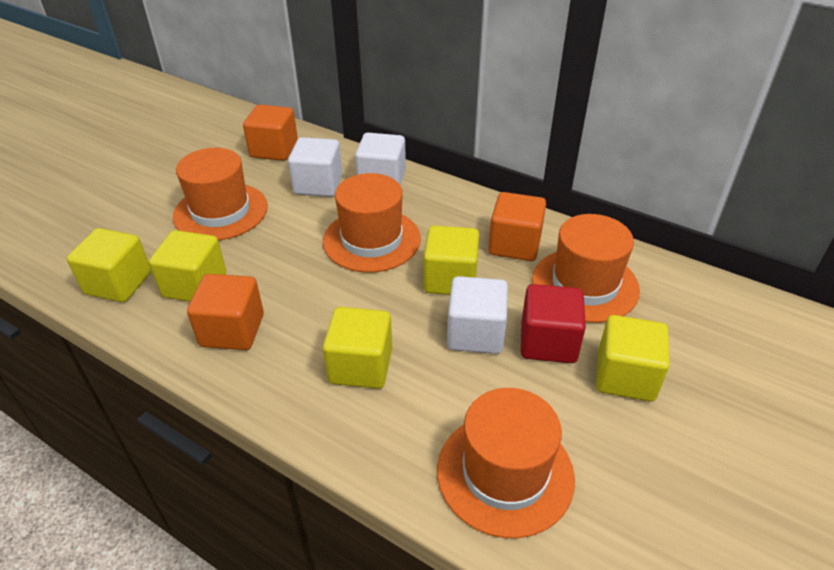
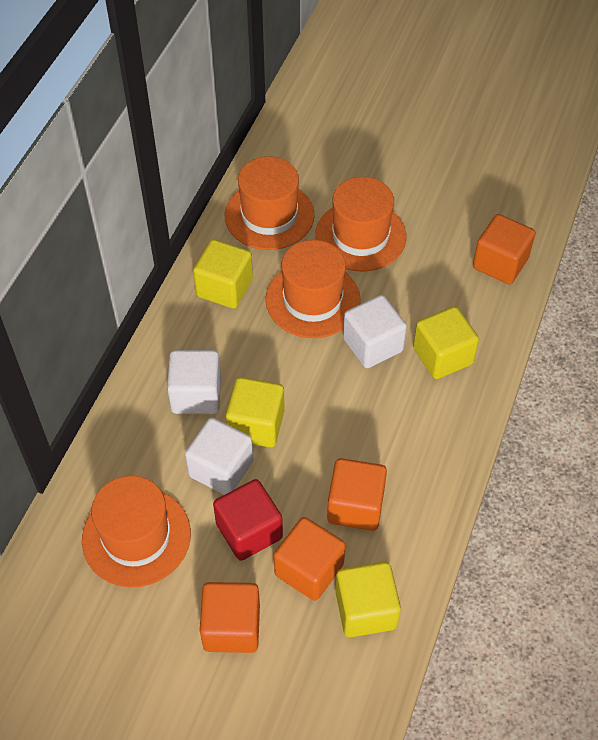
orange cube: 3 -> 4
yellow cube: 5 -> 4

